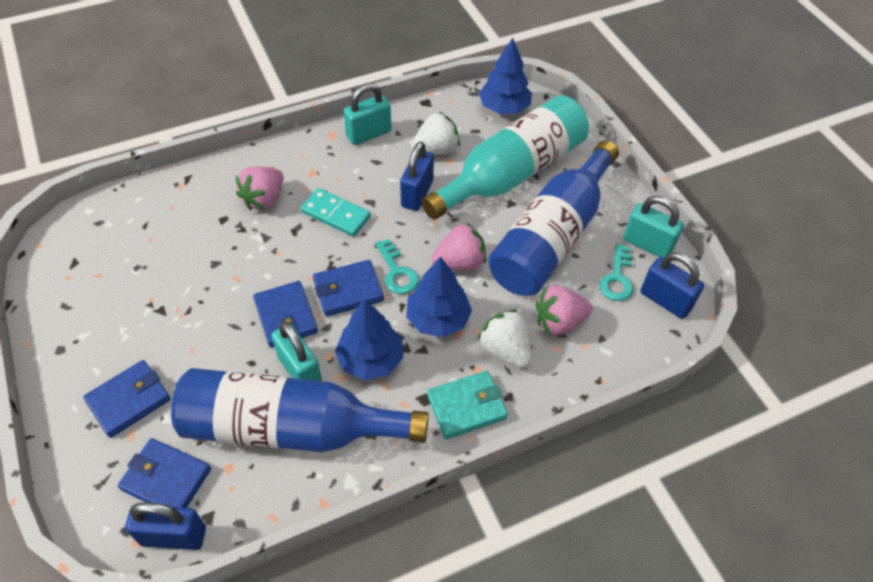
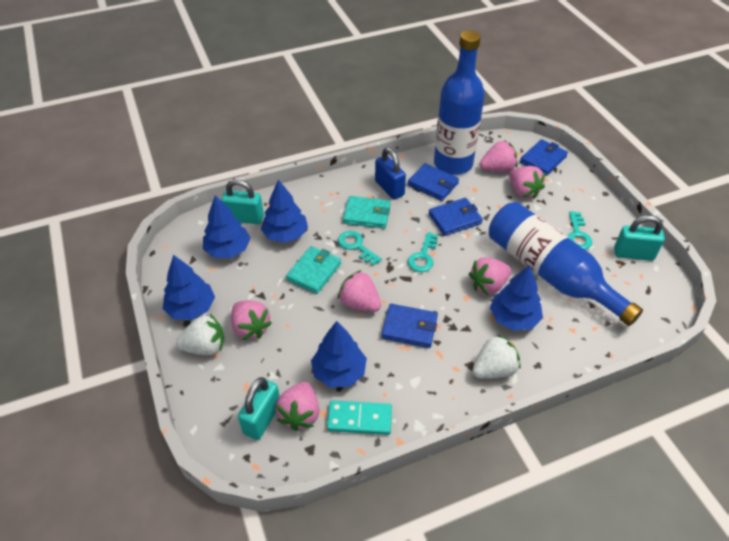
blue padlock: 3 -> 1
blue tree: 3 -> 5
pink strawberry: 3 -> 6
turquoise bottle: 1 -> 0
turquoise key: 2 -> 3
turquoise wallet: 1 -> 2

